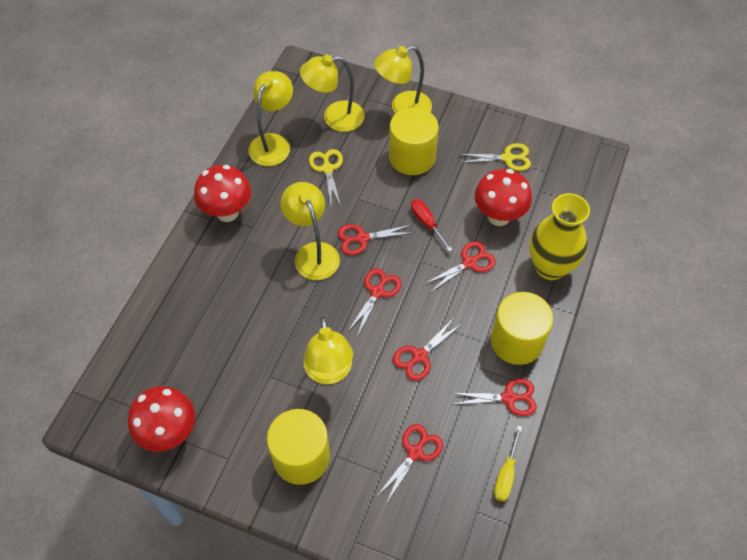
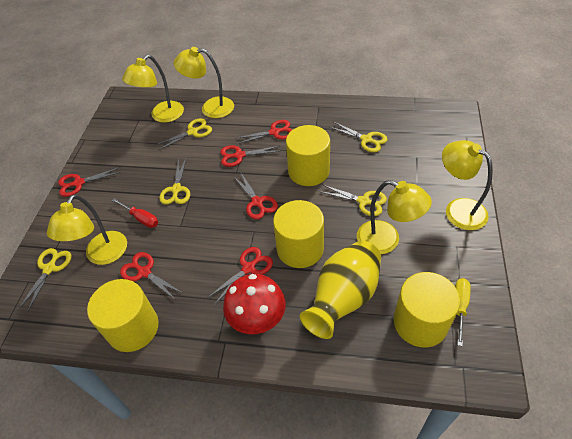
red mushroom: 3 -> 1
yellow cylinder: 3 -> 4
yellow scissors: 2 -> 5

